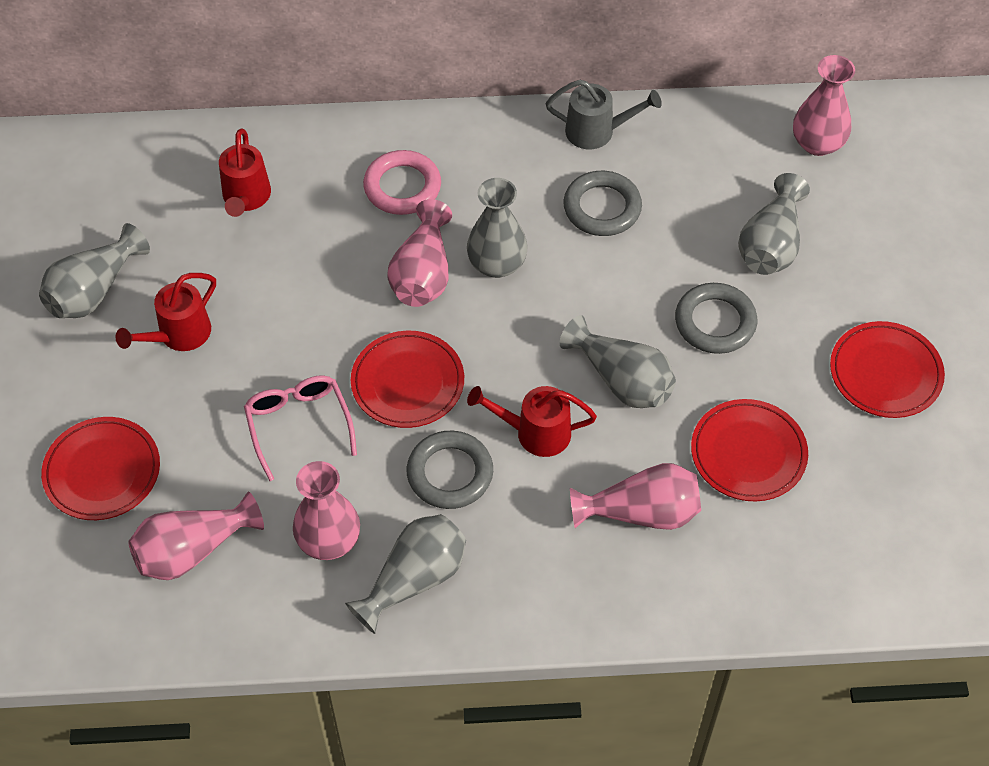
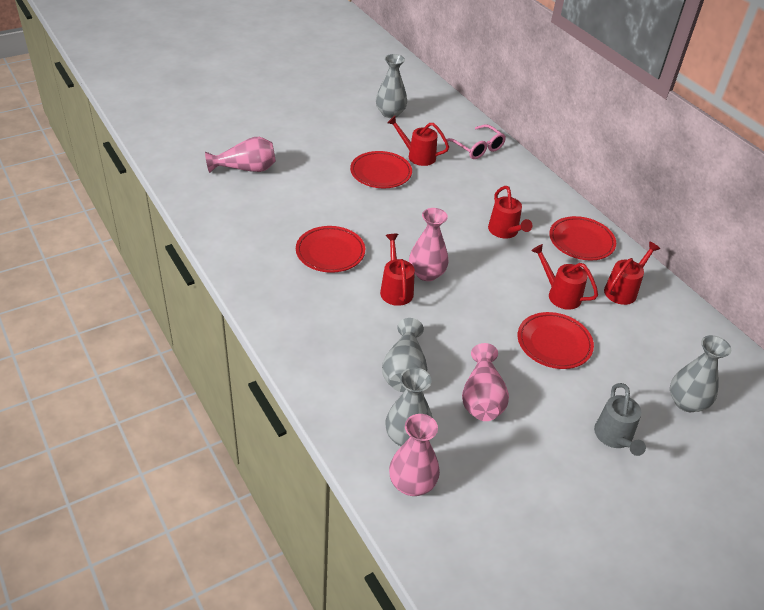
grey ring: 3 -> 0
grey vase: 5 -> 4
pink ring: 1 -> 0
pink vase: 5 -> 4
red watering can: 3 -> 5

